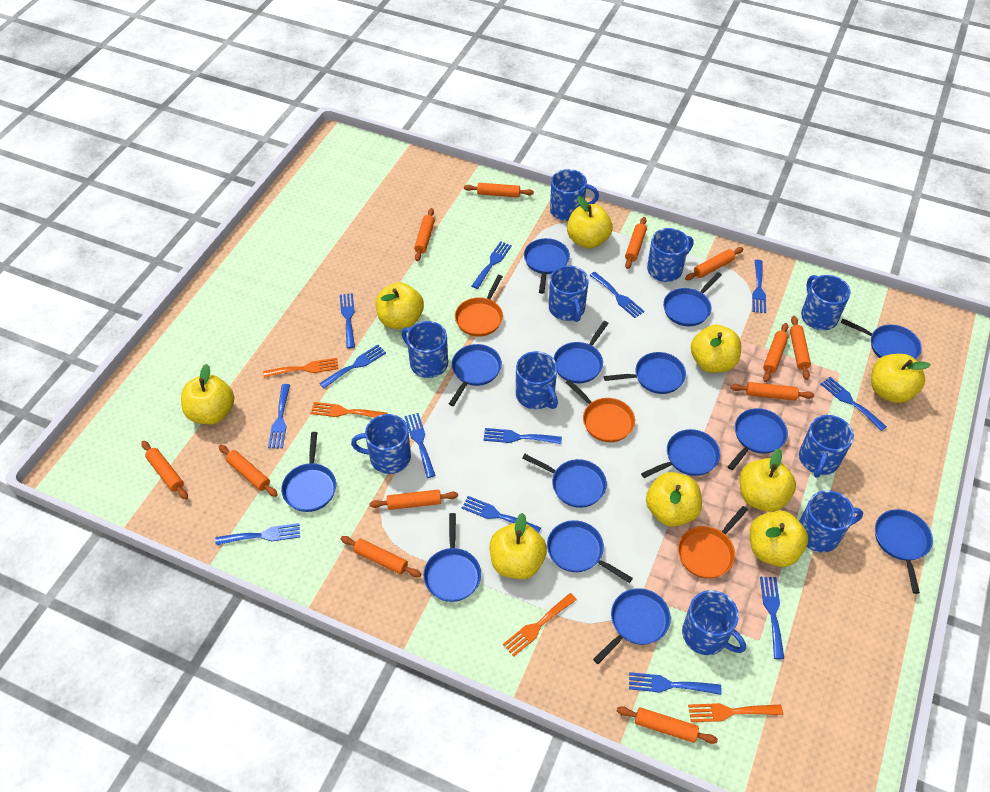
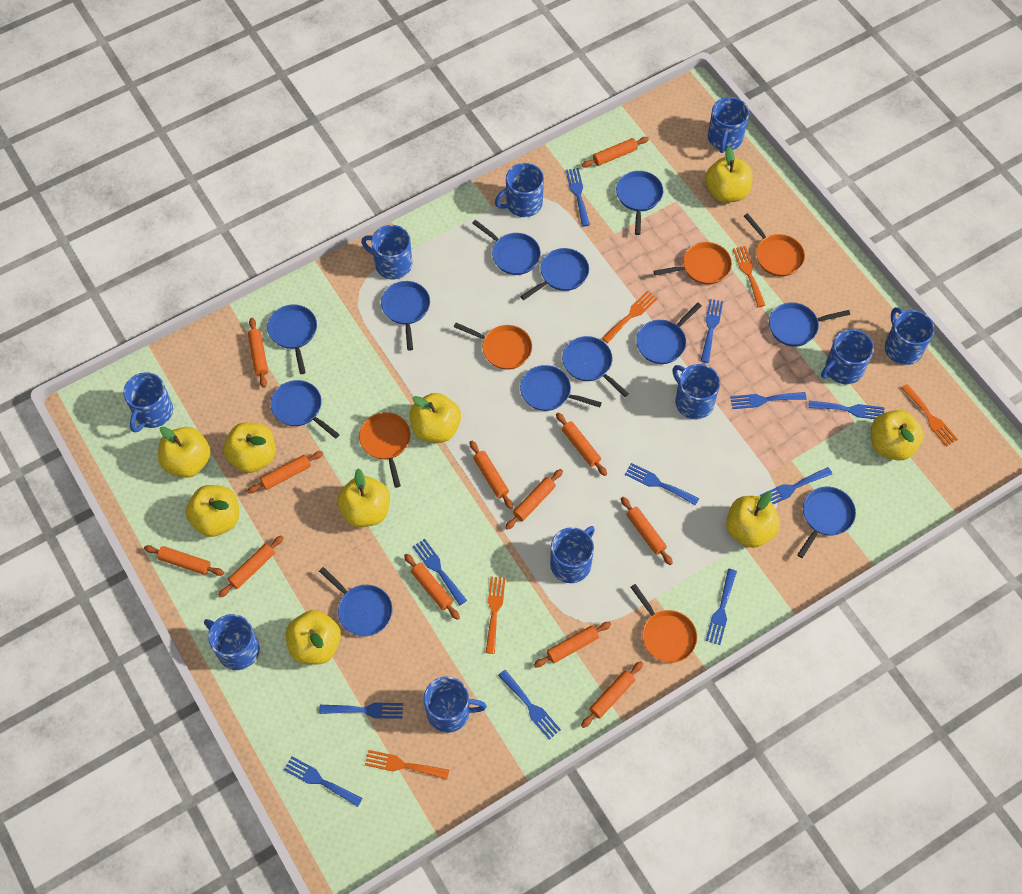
blue fork: 13 -> 11
blue pan: 14 -> 12
orange fork: 4 -> 5
orange pan: 3 -> 5

